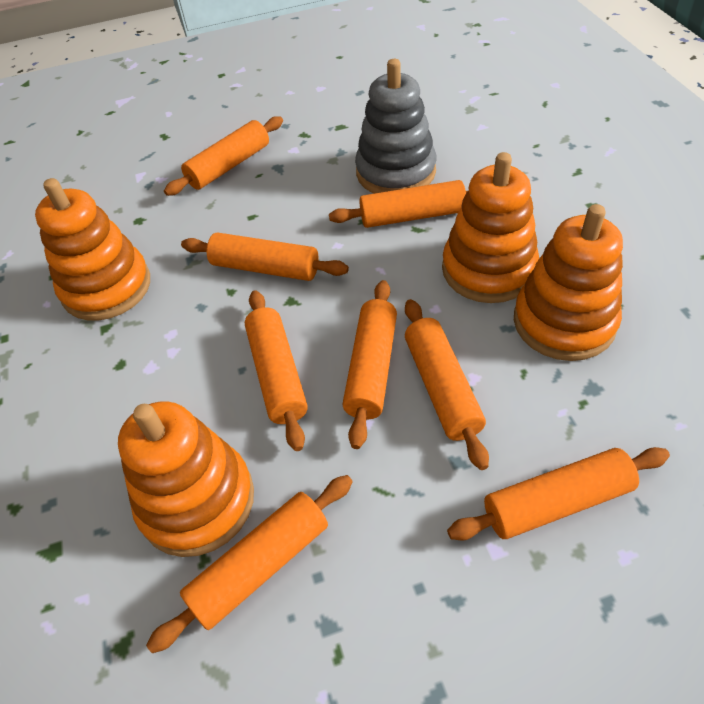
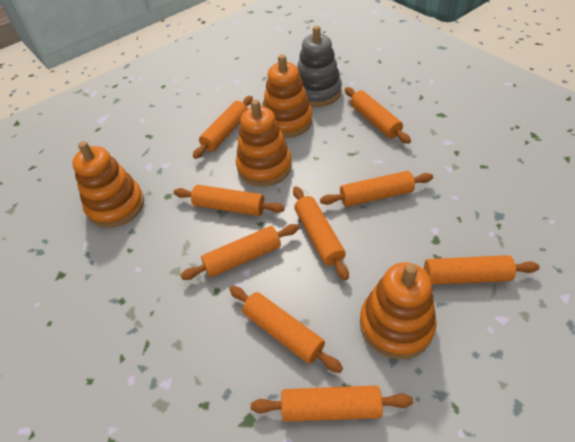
orange rolling pin: 8 -> 9

